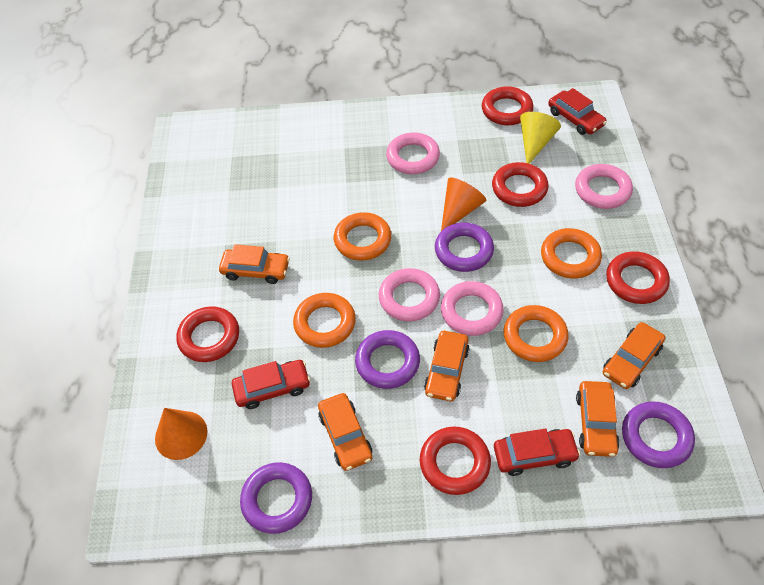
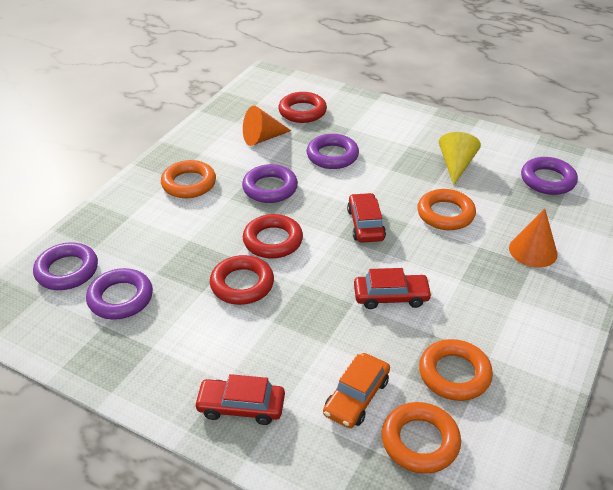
orange car: 5 -> 1
pink ring: 4 -> 0
purple ring: 4 -> 5
red ring: 5 -> 3

